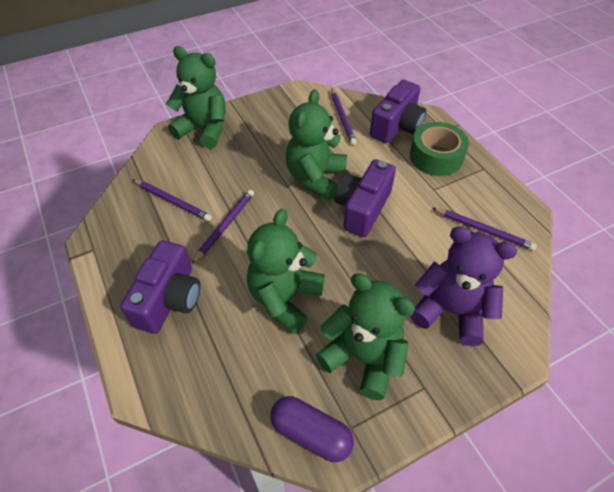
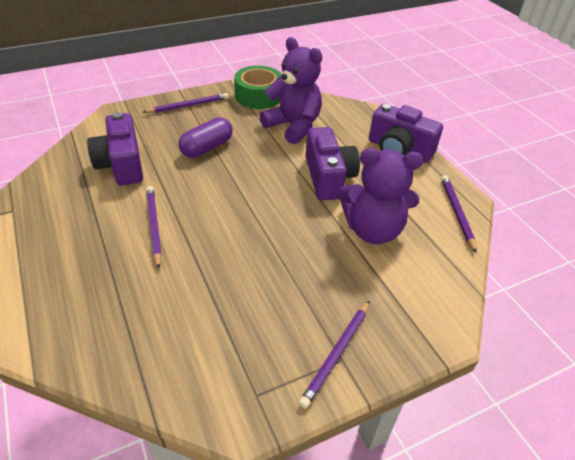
green teddy bear: 4 -> 0
purple teddy bear: 1 -> 2

